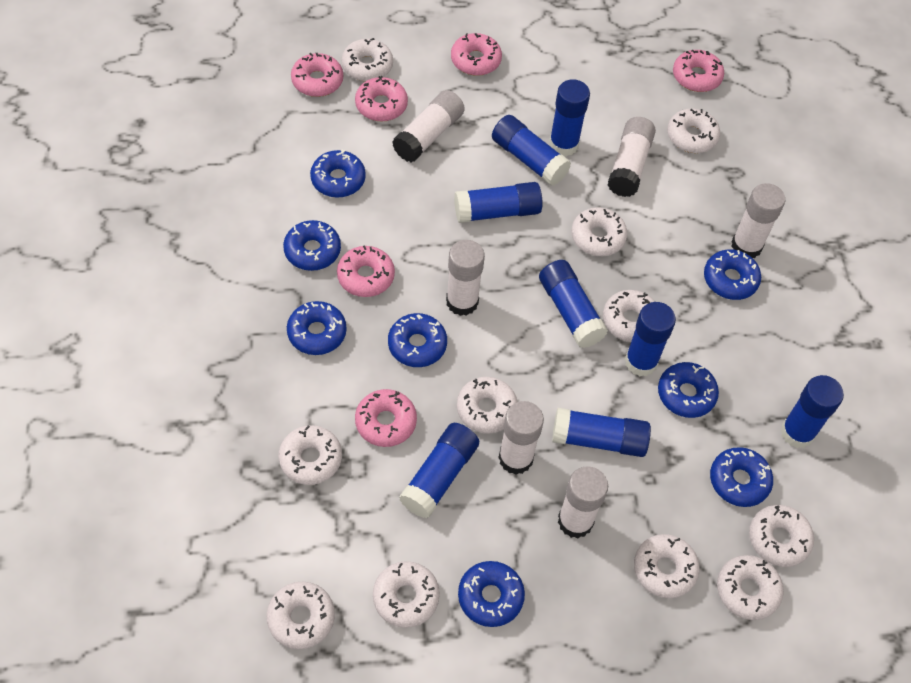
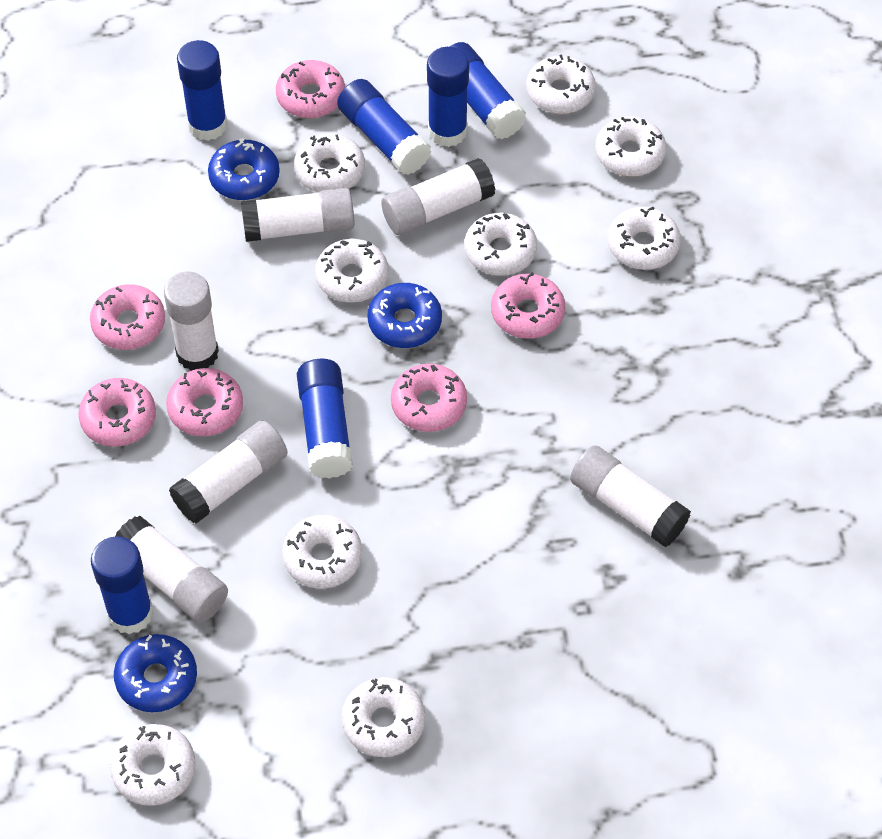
blue donut: 8 -> 3
blue glue stick: 8 -> 6
white donut: 11 -> 9

